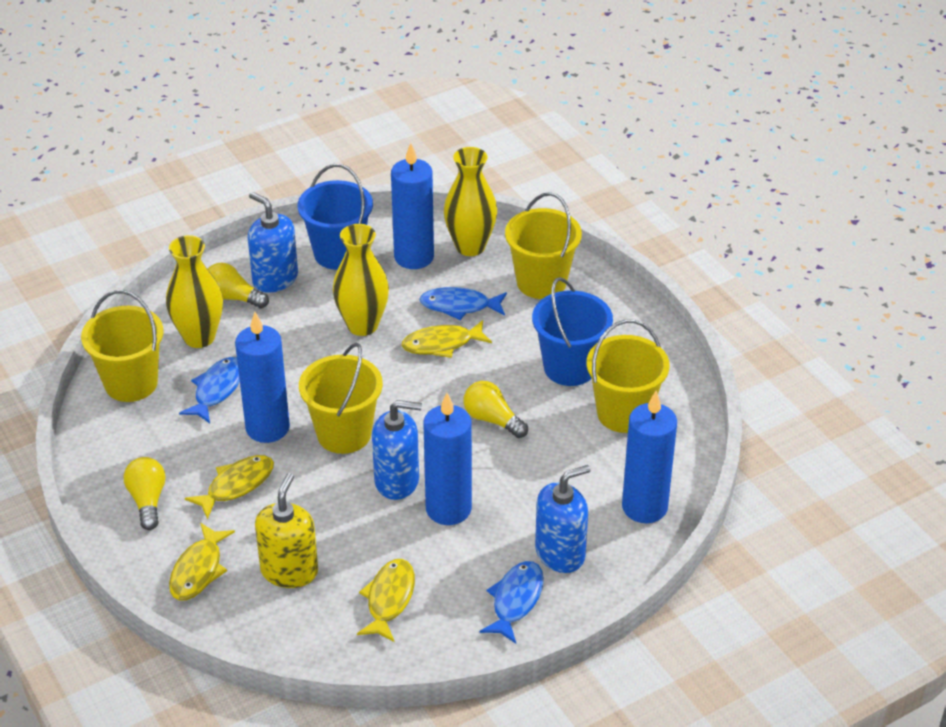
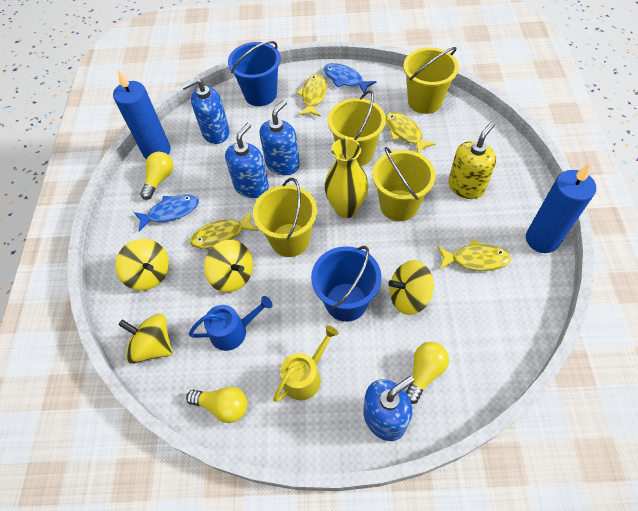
blue candle: 4 -> 2
blue fish: 3 -> 2
blue soap dispenser: 3 -> 4
blue watering can: 0 -> 1
yellow spinning top: 0 -> 4
yellow vase: 3 -> 1
yellow watering can: 0 -> 1

